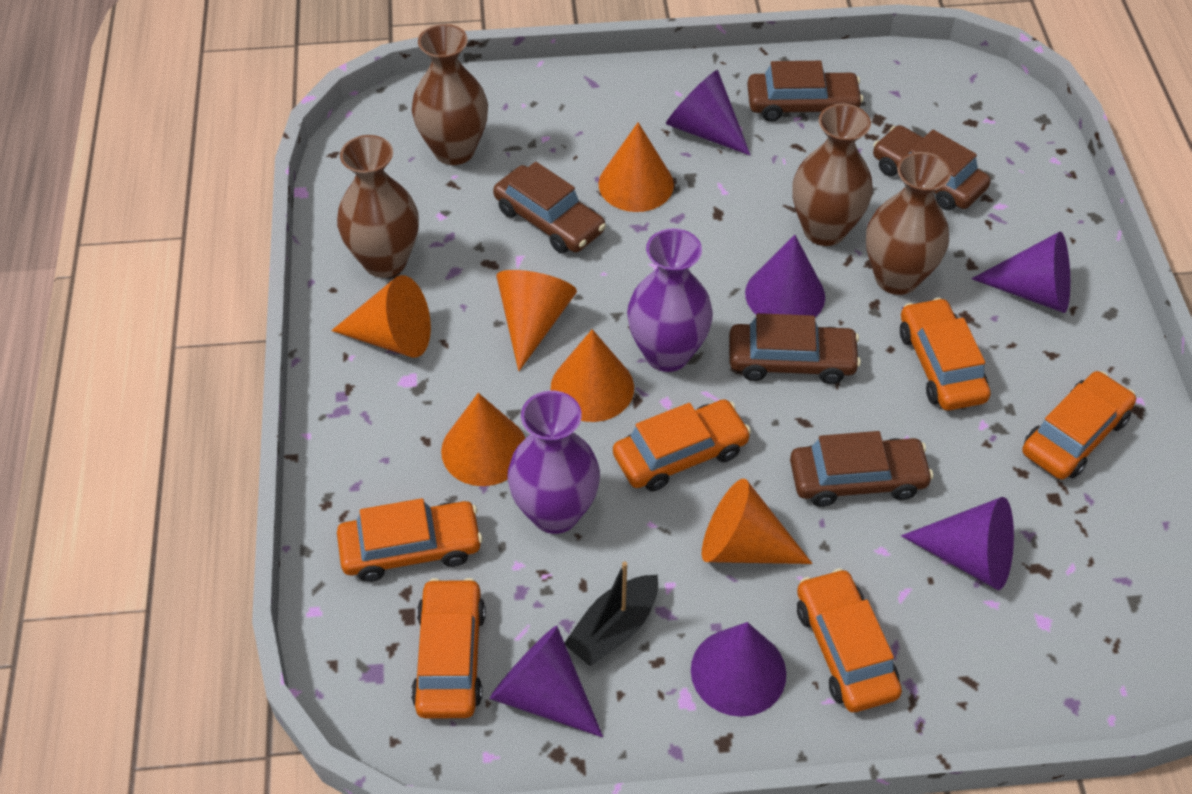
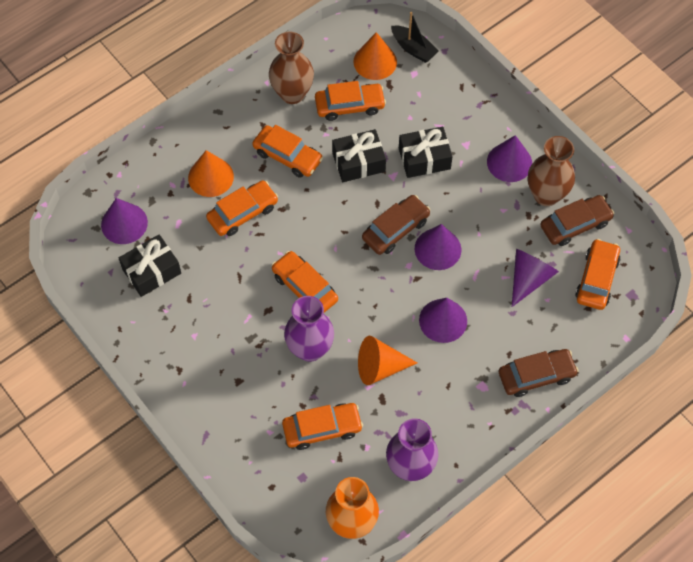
black gift: 0 -> 3
brown car: 5 -> 3
brown vase: 4 -> 2
orange cone: 6 -> 3
orange vase: 0 -> 1
purple cone: 6 -> 5

